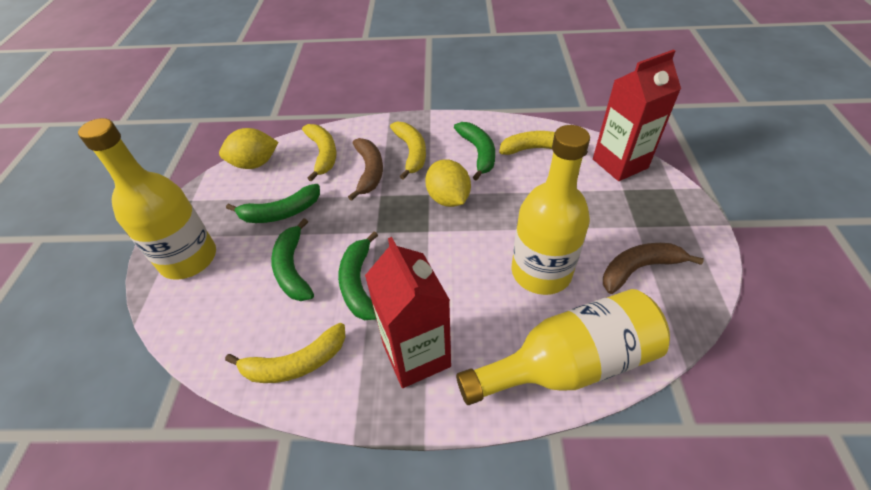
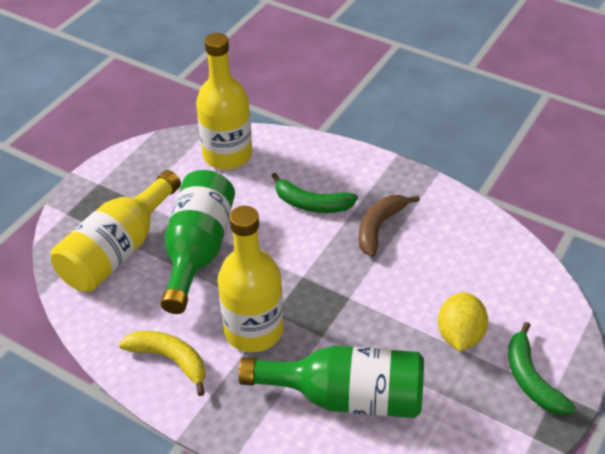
brown banana: 2 -> 1
green banana: 4 -> 2
green bottle: 0 -> 2
red carton: 2 -> 0
yellow banana: 4 -> 1
yellow lemon: 2 -> 1

